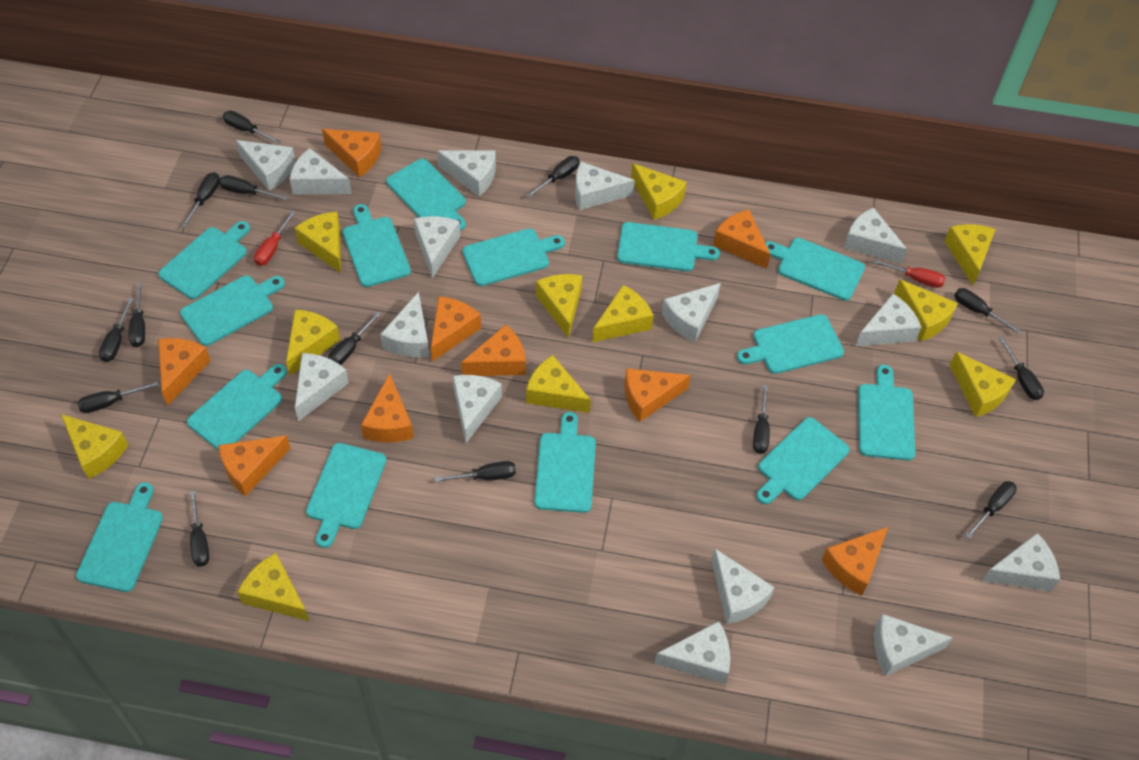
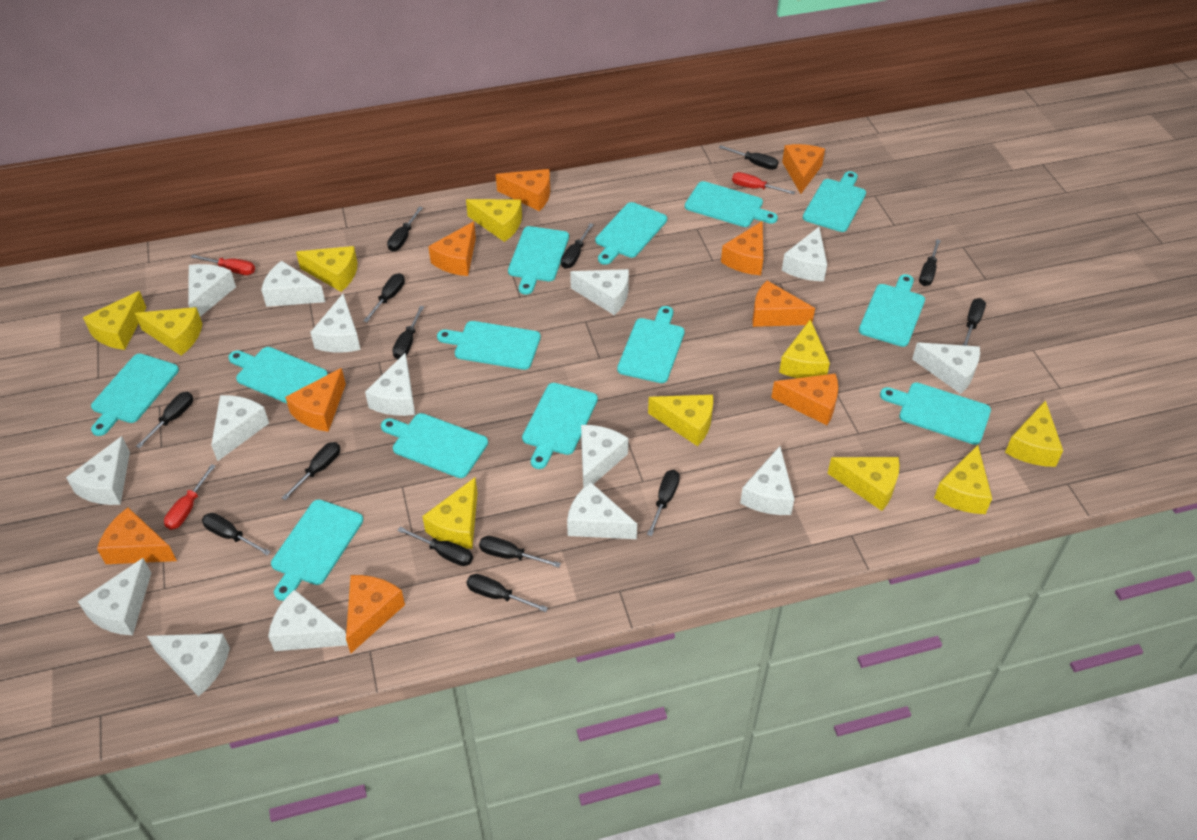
red screwdriver: 2 -> 3
turquoise cutting board: 14 -> 13
yellow cheese: 11 -> 10

